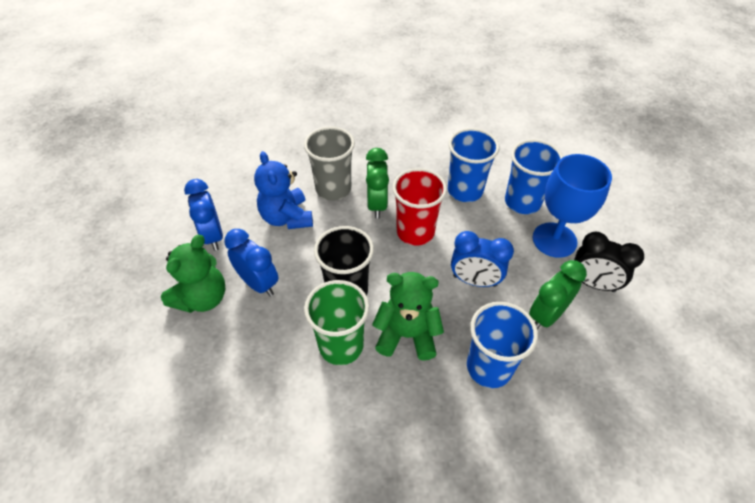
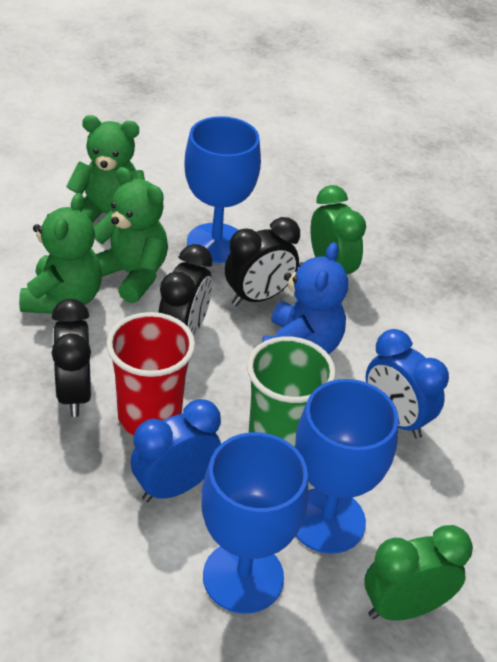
black clock: 1 -> 3
black cup: 1 -> 0
blue clock: 3 -> 2
blue cup: 3 -> 0
blue goblet: 1 -> 3
green teddy bear: 2 -> 3
grey cup: 1 -> 0

